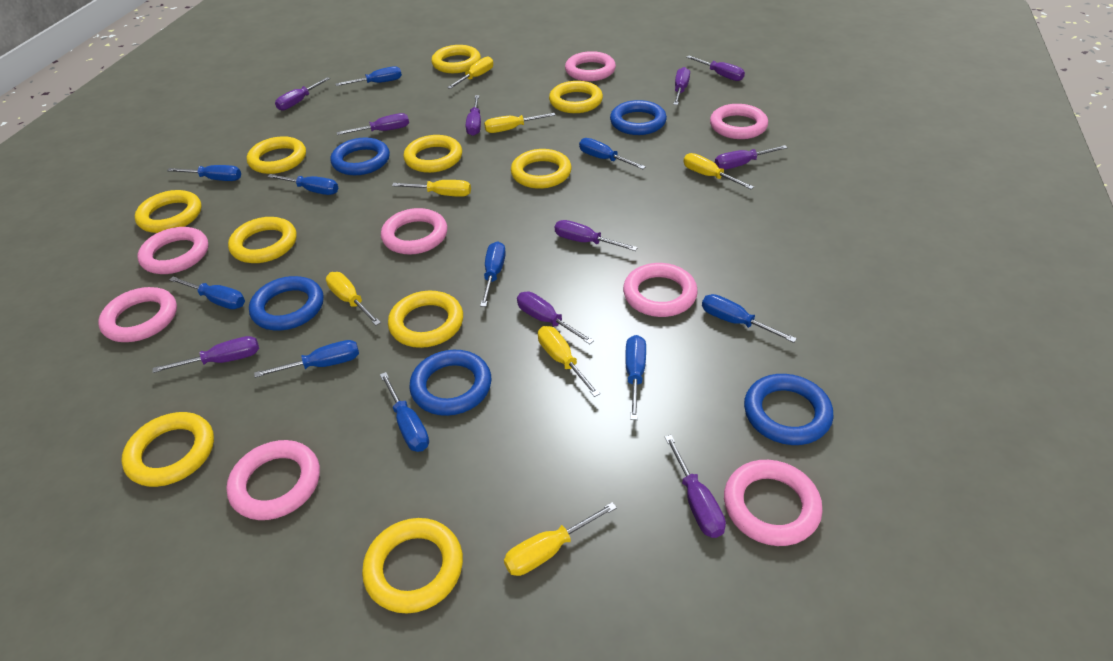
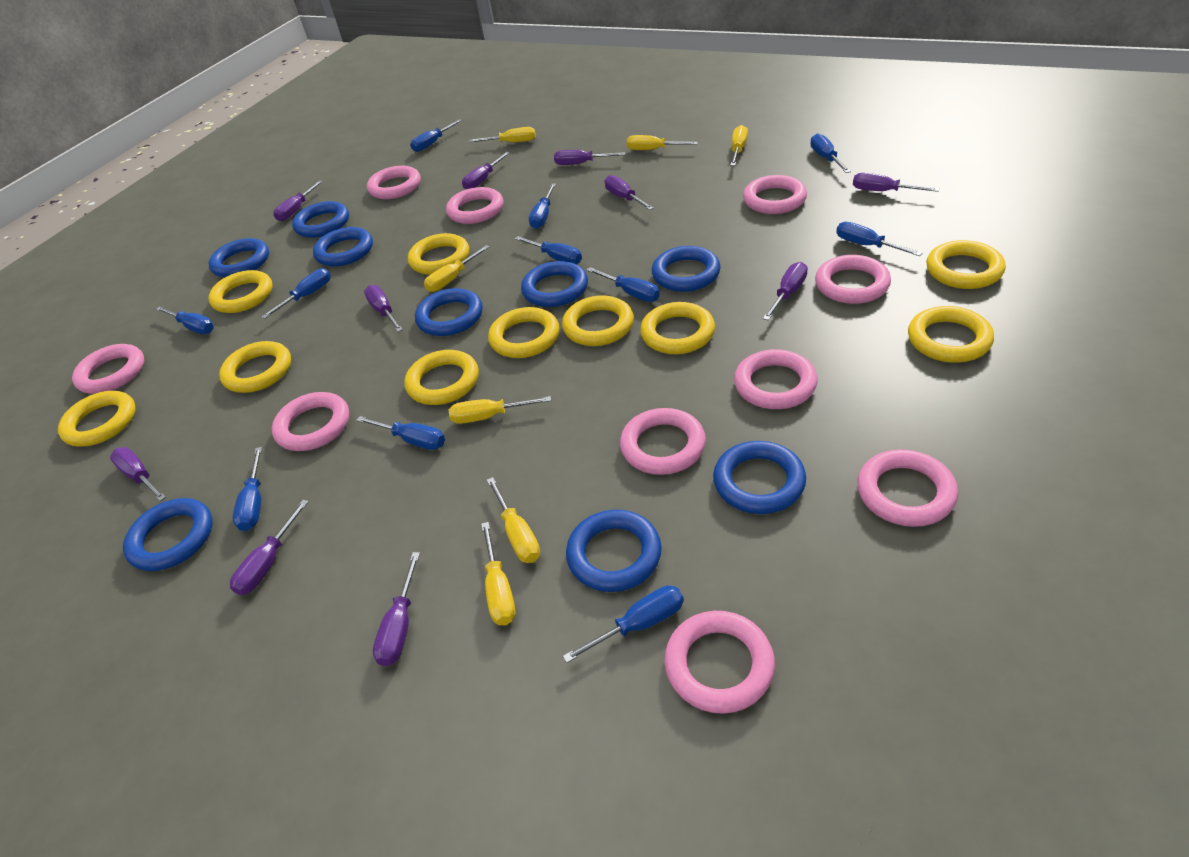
blue ring: 5 -> 9
blue screwdriver: 10 -> 11
pink ring: 8 -> 10

